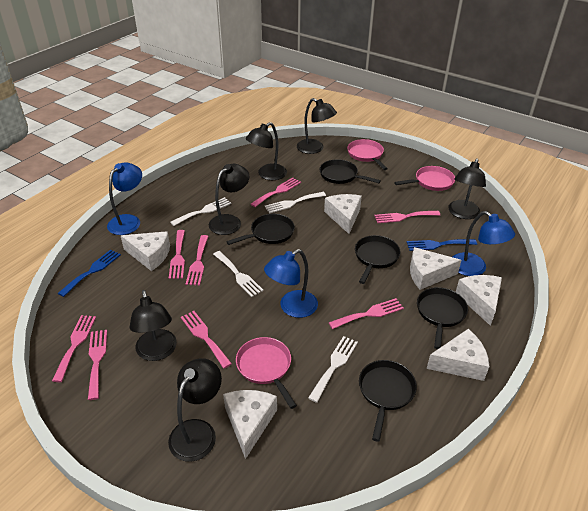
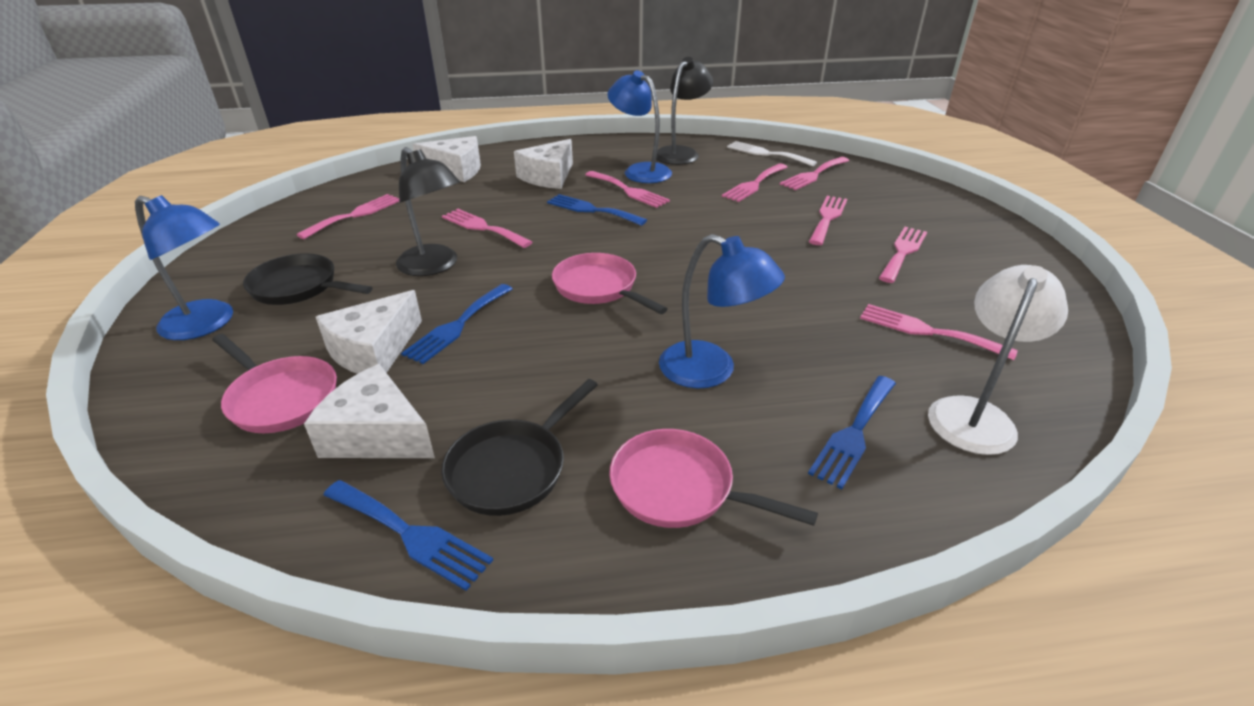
black lamp: 6 -> 2
black pan: 5 -> 2
blue fork: 2 -> 4
white cheese: 6 -> 4
white fork: 4 -> 1
white lamp: 0 -> 1

